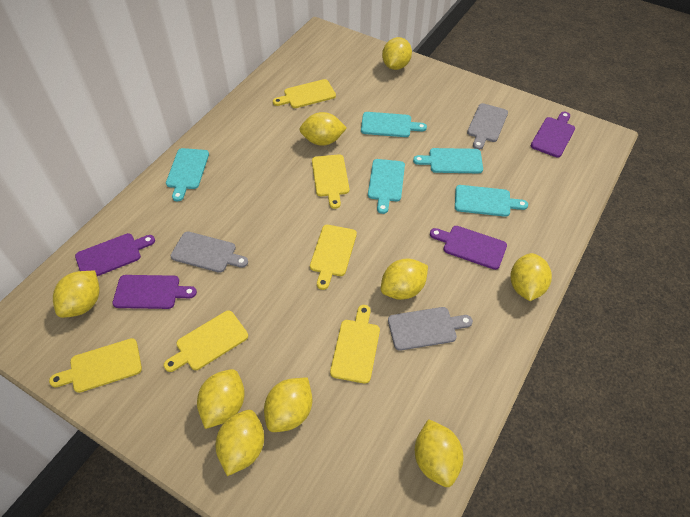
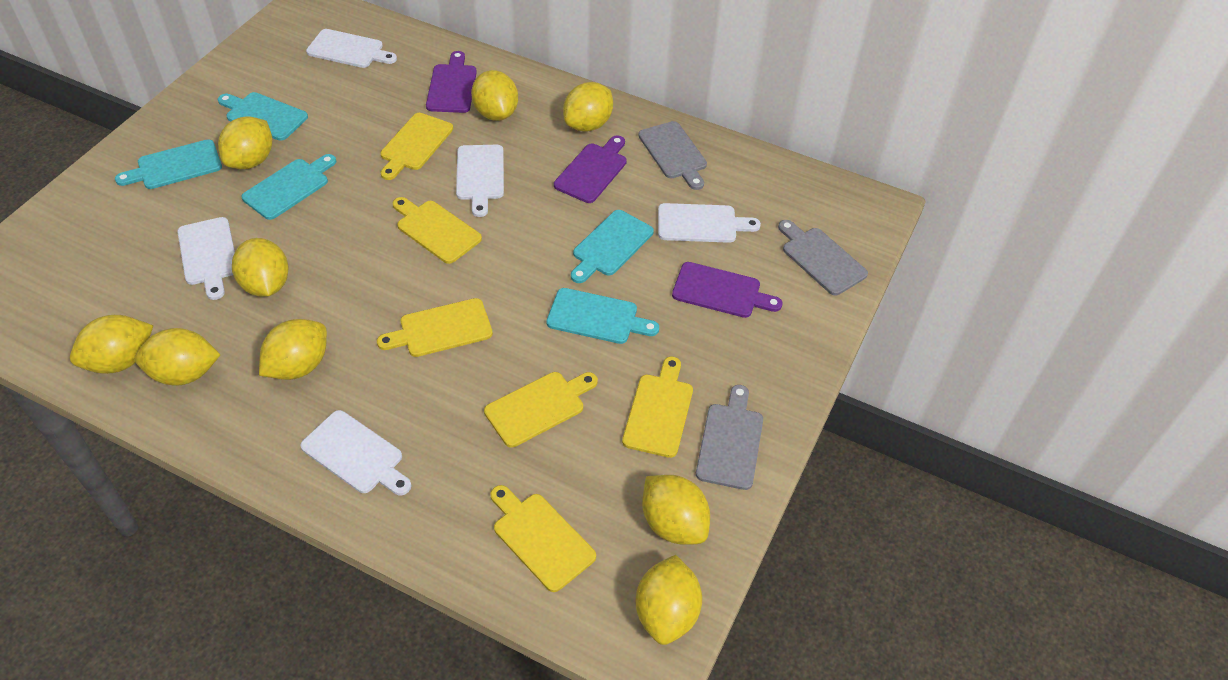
purple cutting board: 4 -> 3
white cutting board: 0 -> 5

